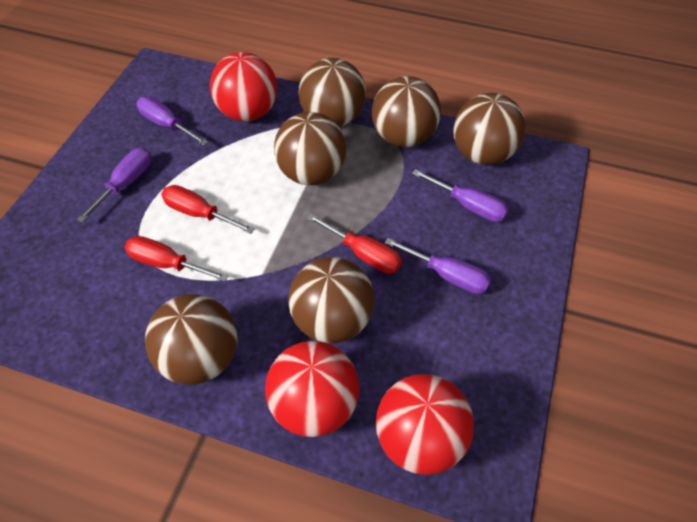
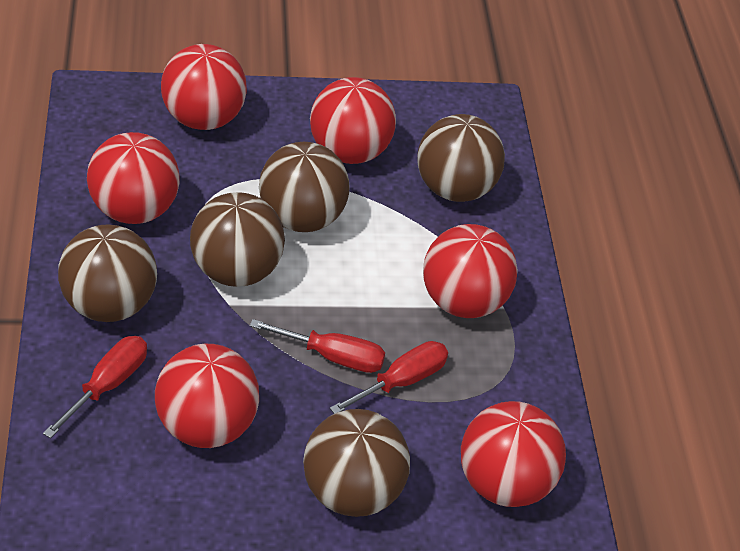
brown ball: 6 -> 5
purple screwdriver: 4 -> 0
red ball: 3 -> 6

